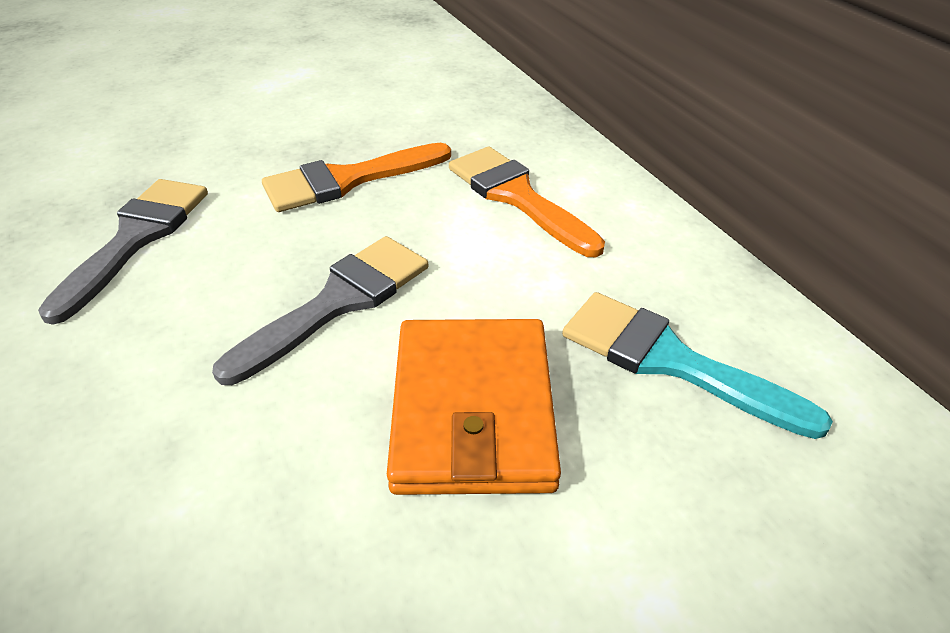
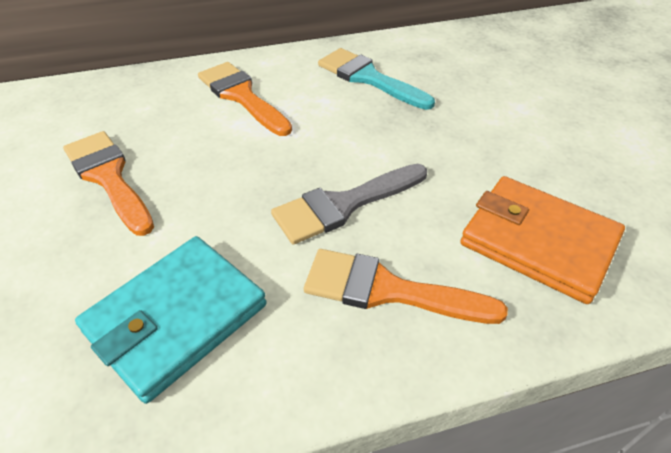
grey brush: 2 -> 1
orange brush: 2 -> 3
turquoise wallet: 0 -> 1

